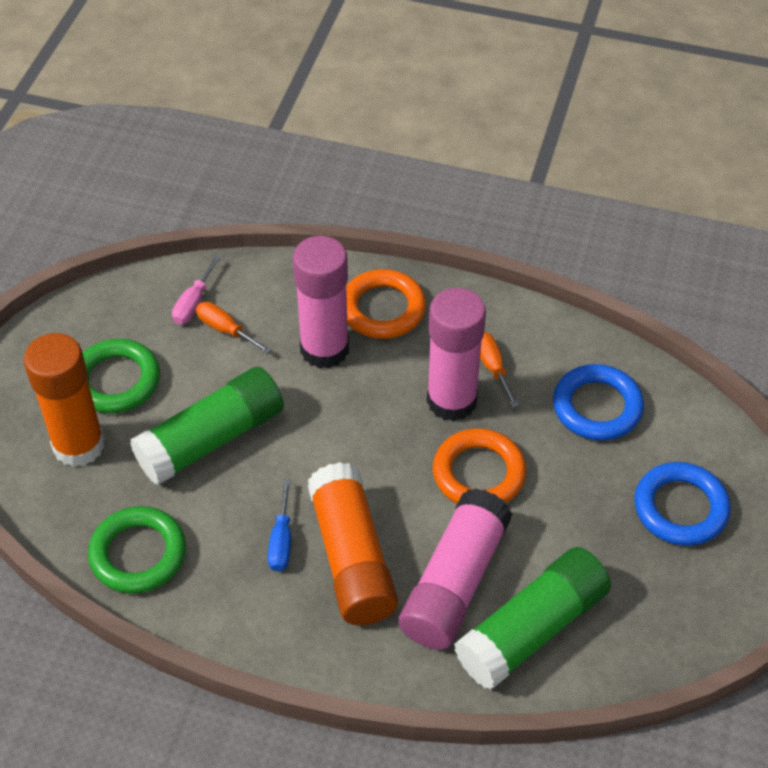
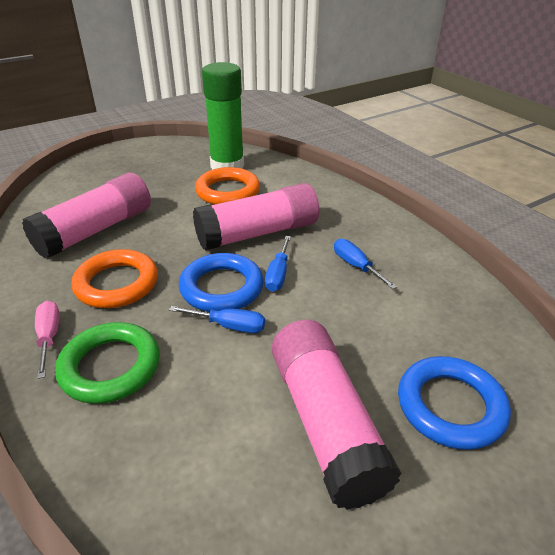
blue screwdriver: 1 -> 3
green glue stick: 2 -> 1
green ring: 2 -> 1
orange glue stick: 2 -> 0
orange screwdriver: 2 -> 0

